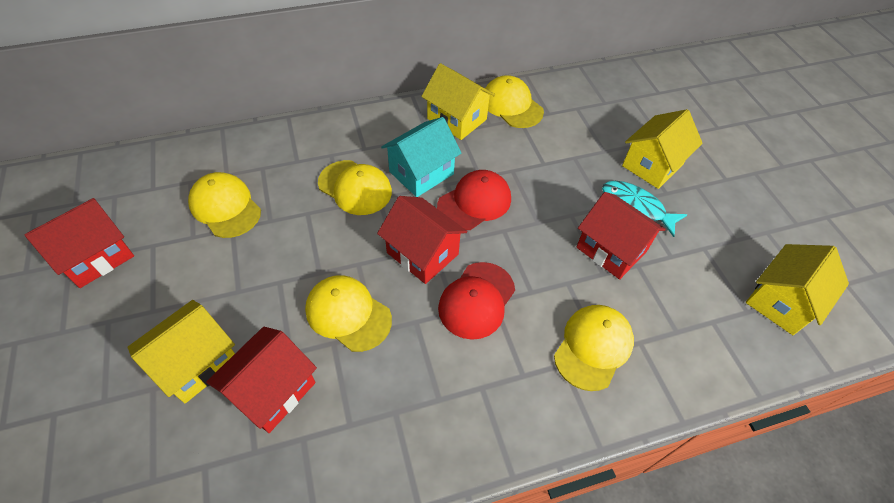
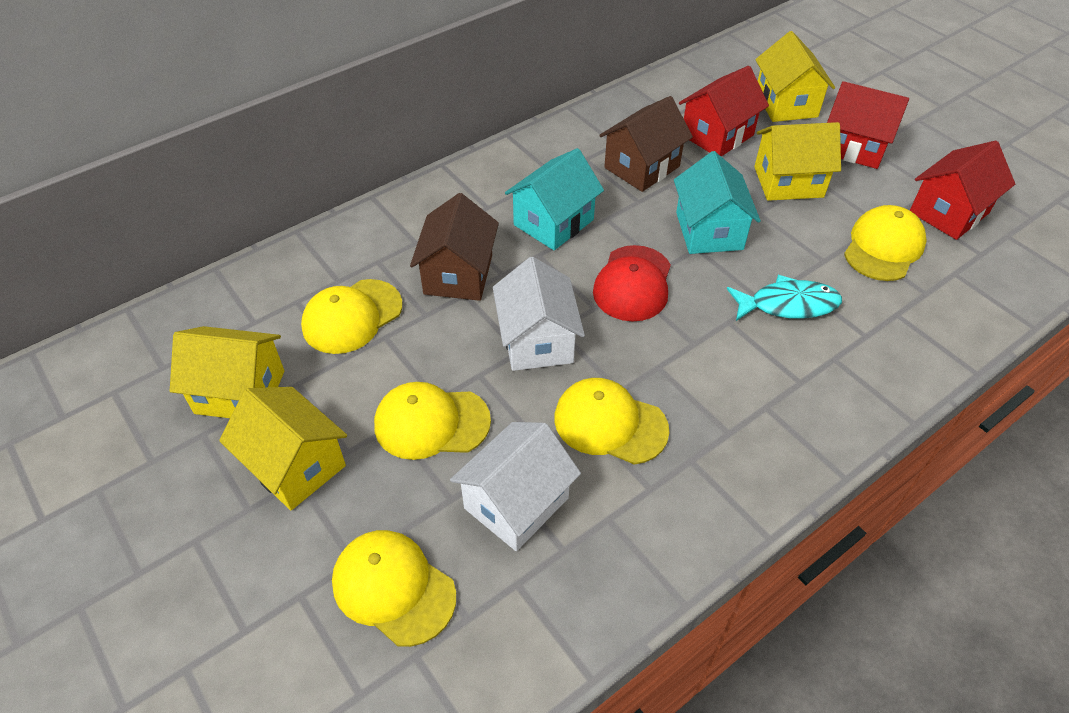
brown house: 0 -> 2
red cap: 2 -> 1
red house: 4 -> 3
turquoise house: 1 -> 2
white house: 0 -> 2

